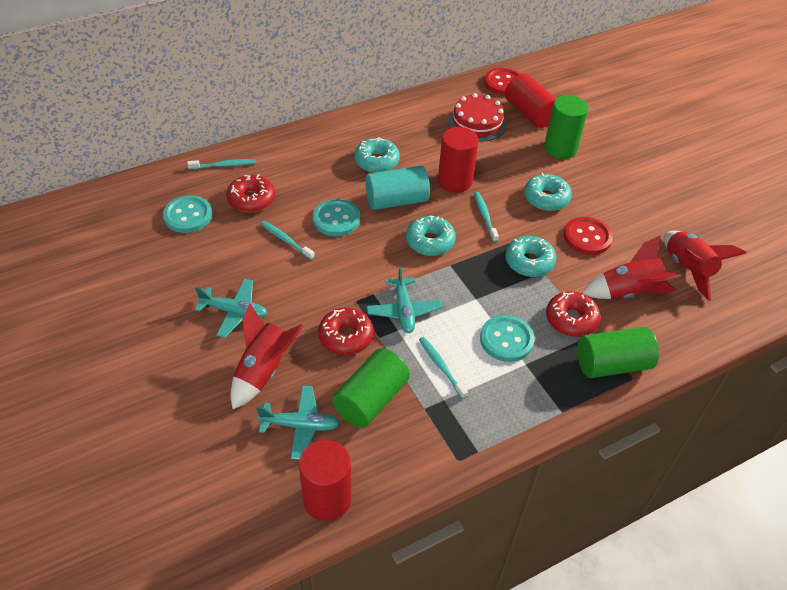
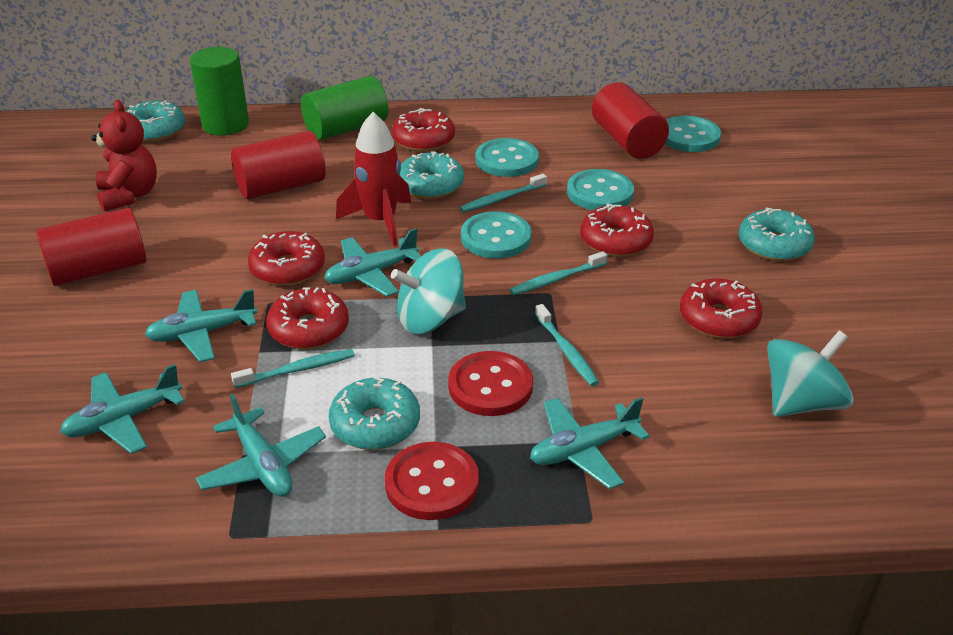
green cylinder: 3 -> 2
red cake: 1 -> 0
red donut: 3 -> 5
red rocket: 3 -> 1
red teddy bear: 0 -> 1
turquoise button: 3 -> 4
turquoise cylinder: 1 -> 0
turquoise plane: 3 -> 5
turquoise spinning top: 0 -> 2

